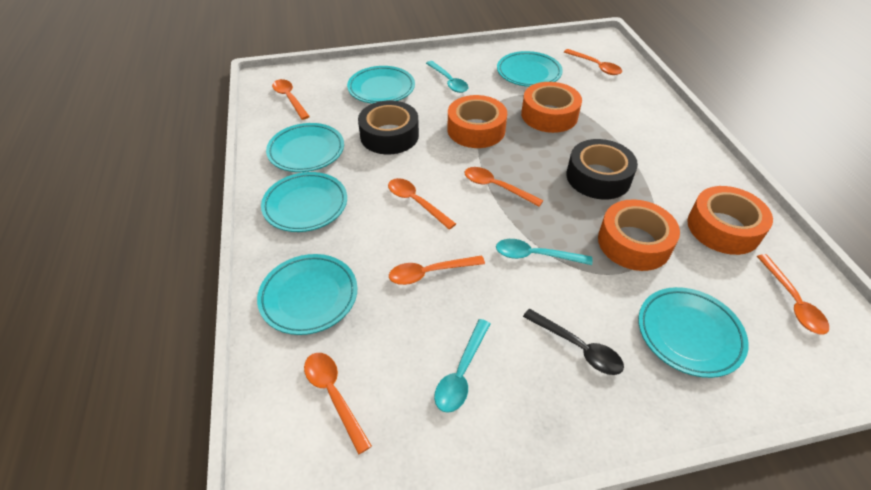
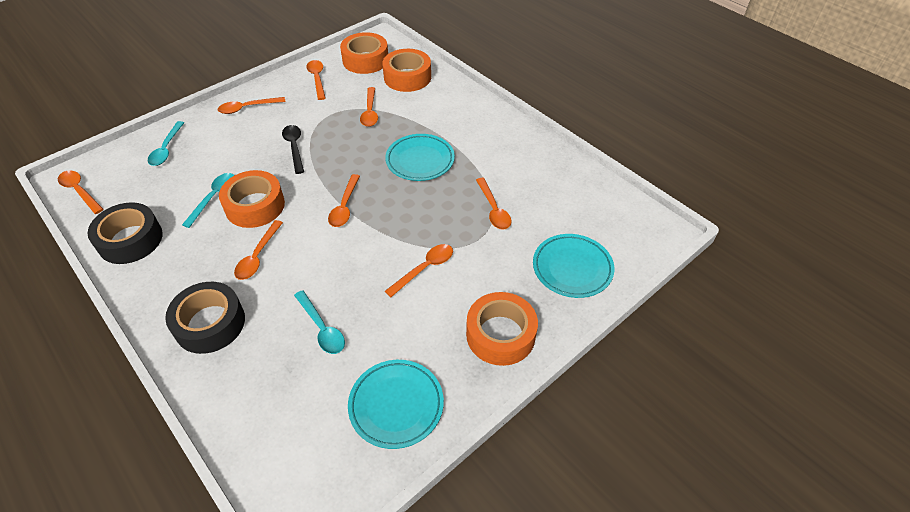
orange spoon: 7 -> 8
turquoise plate: 6 -> 3

